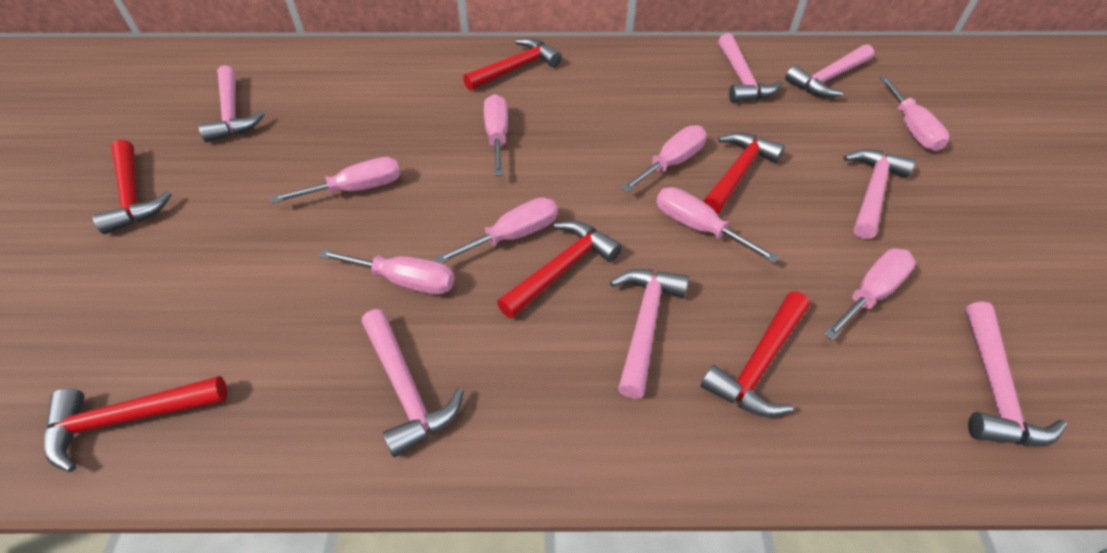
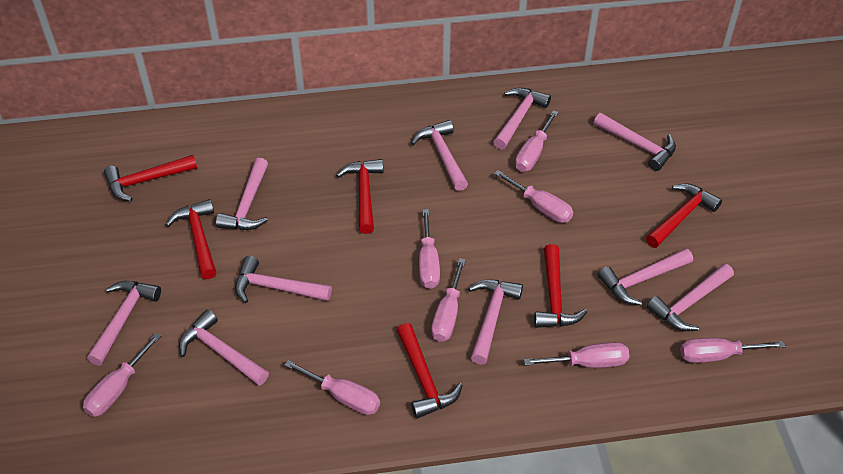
pink hammer: 7 -> 10

